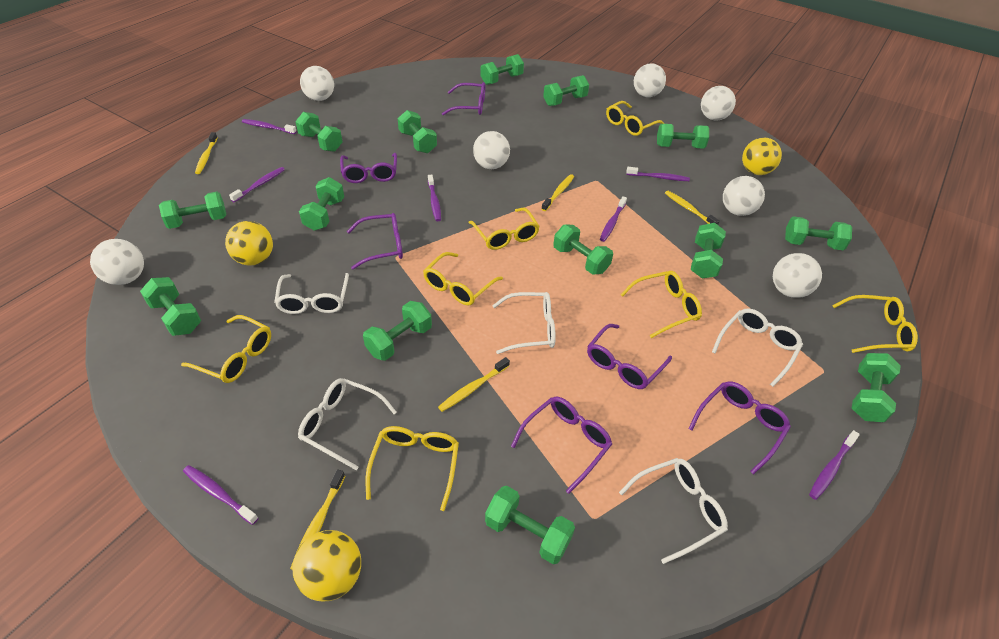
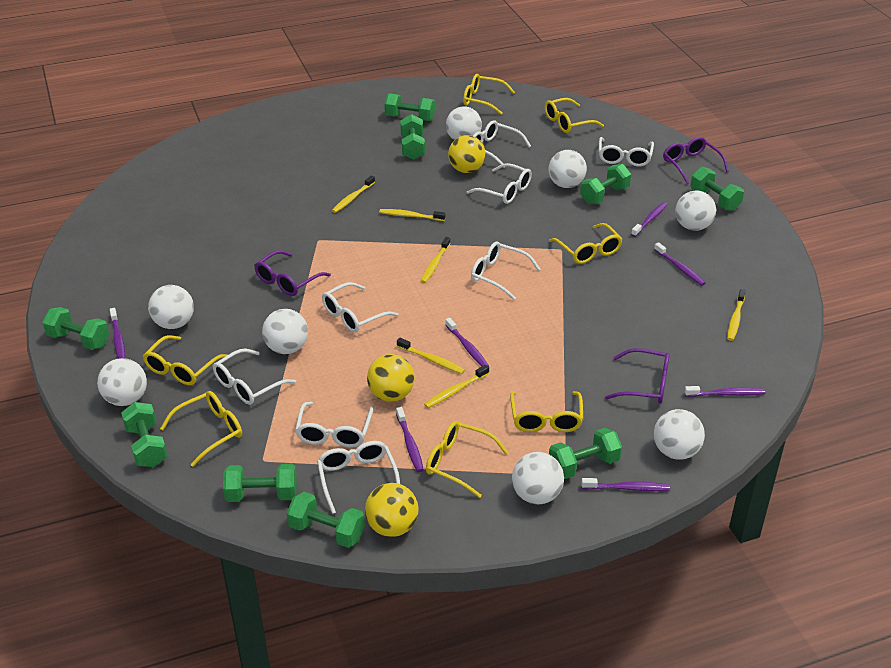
green dumbbell: 14 -> 9
purple glasses: 6 -> 3
white ball: 7 -> 8
white glasses: 5 -> 8
yellow toothbrush: 5 -> 6

